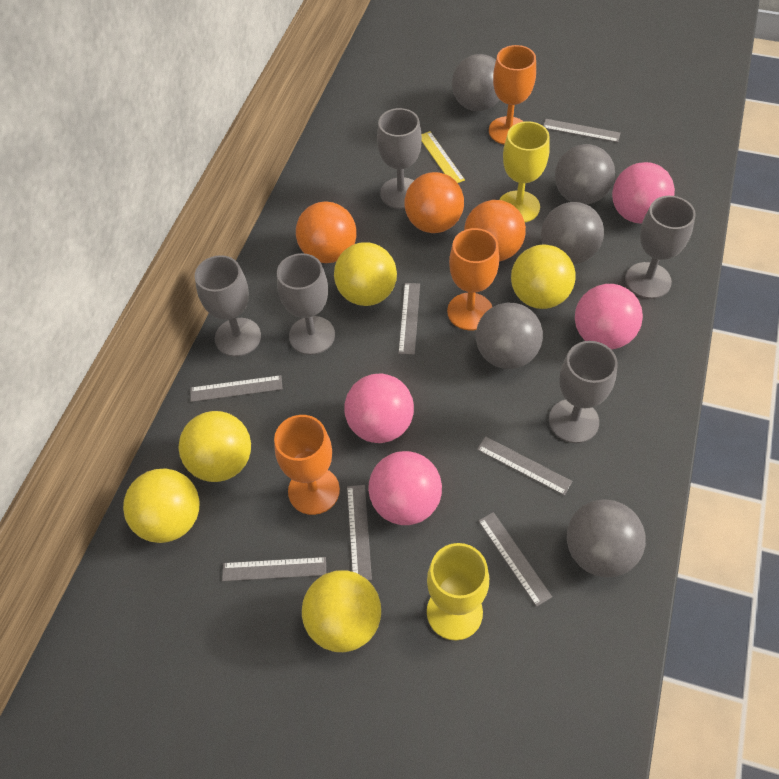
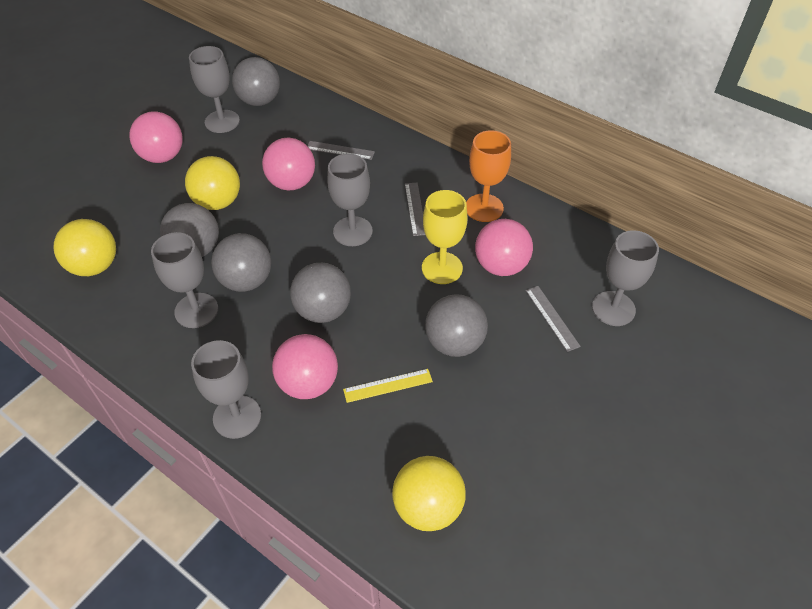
grey ruler: 7 -> 3
orange ball: 3 -> 0
orange goblet: 3 -> 1
yellow ball: 5 -> 3
yellow goblet: 2 -> 1

